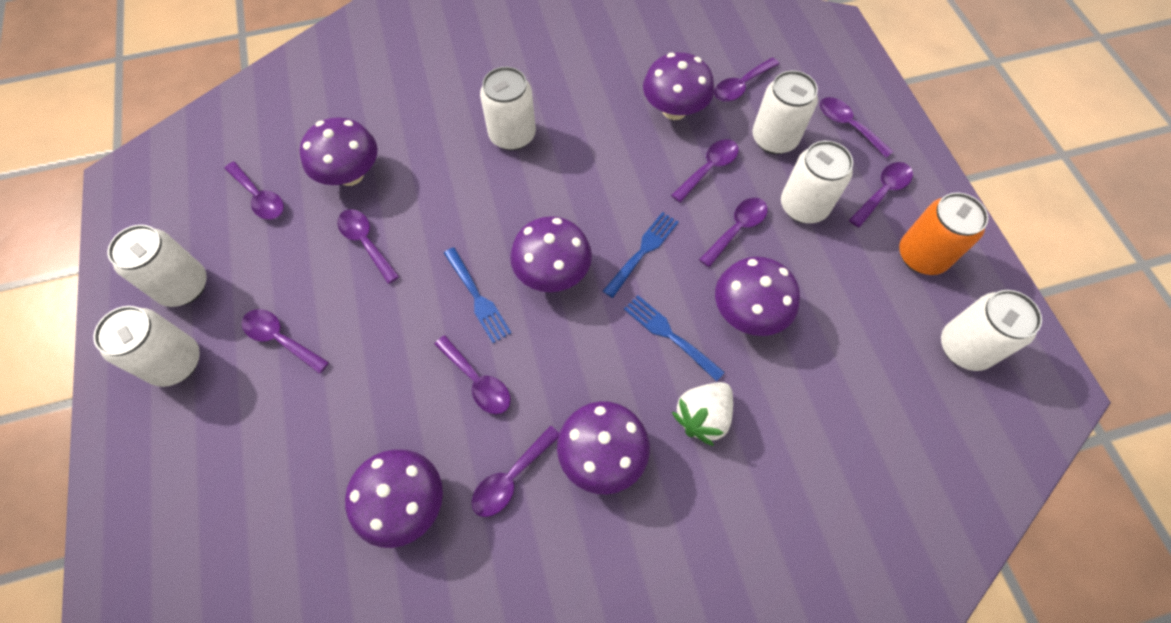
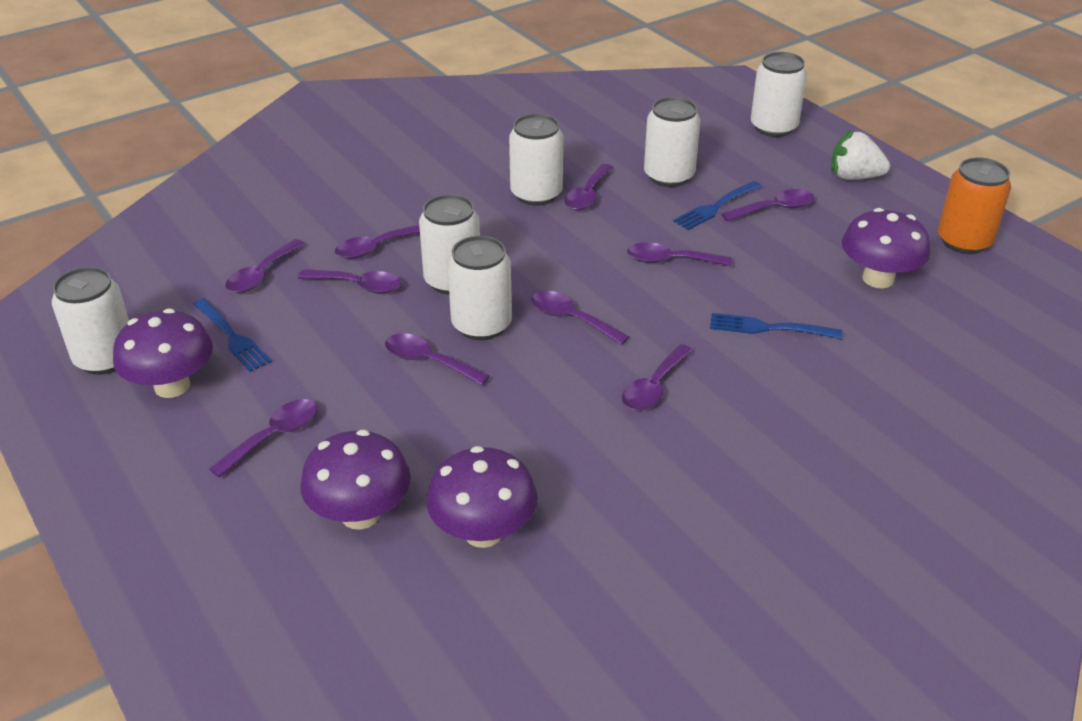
purple mushroom: 6 -> 4

